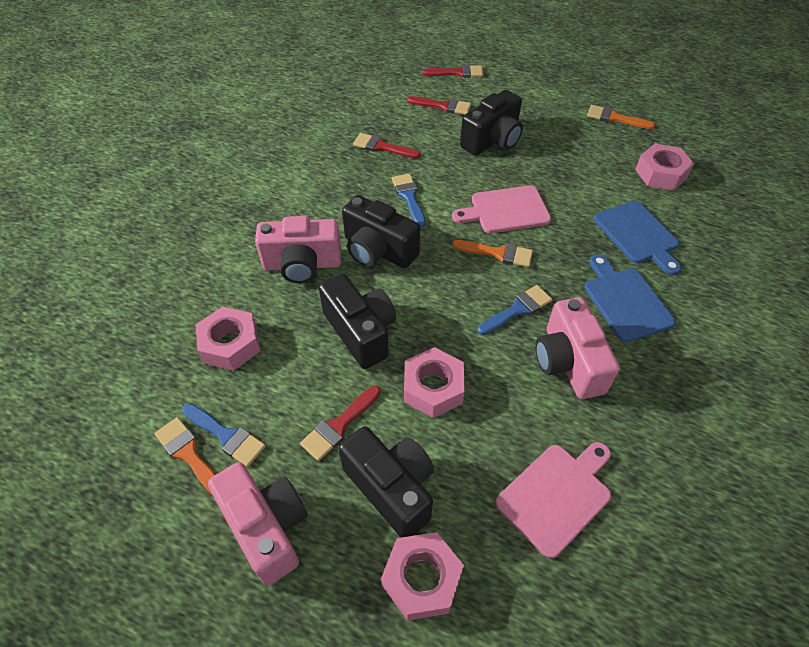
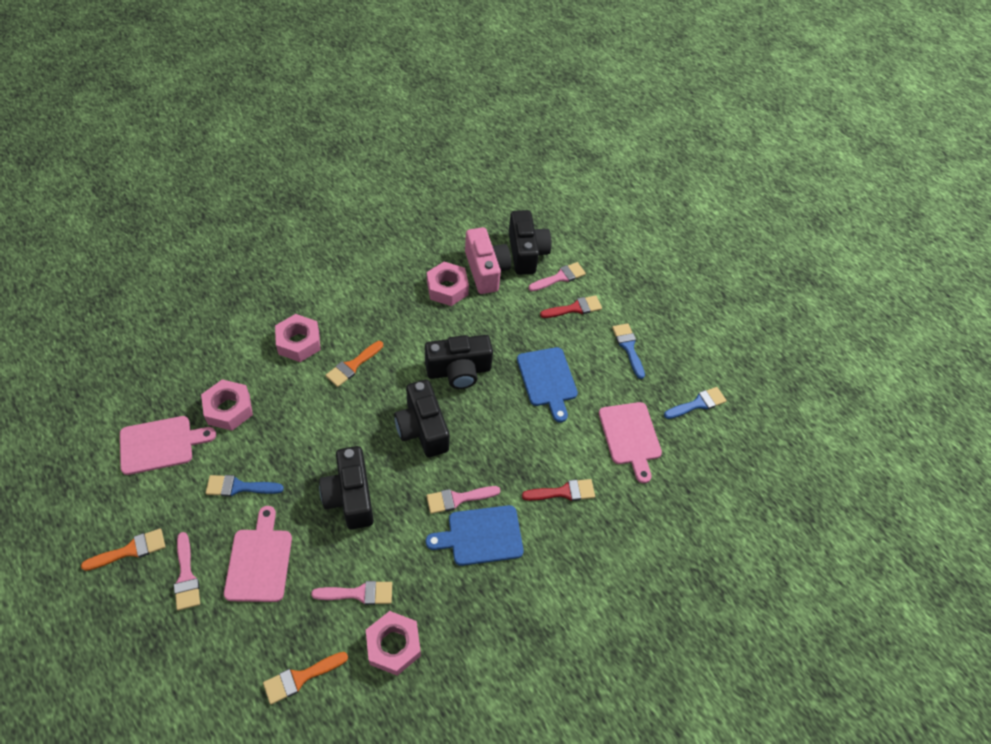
pink brush: 0 -> 4
pink camera: 3 -> 1
pink cutting board: 2 -> 3
red brush: 4 -> 2

